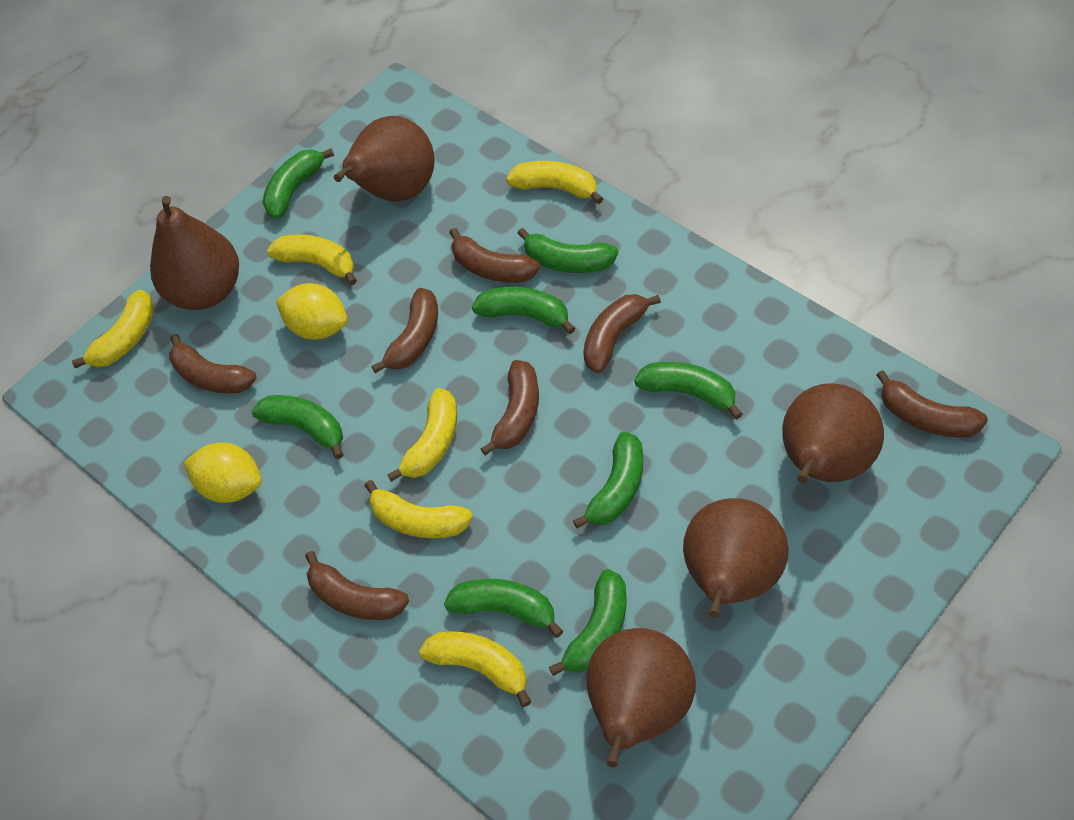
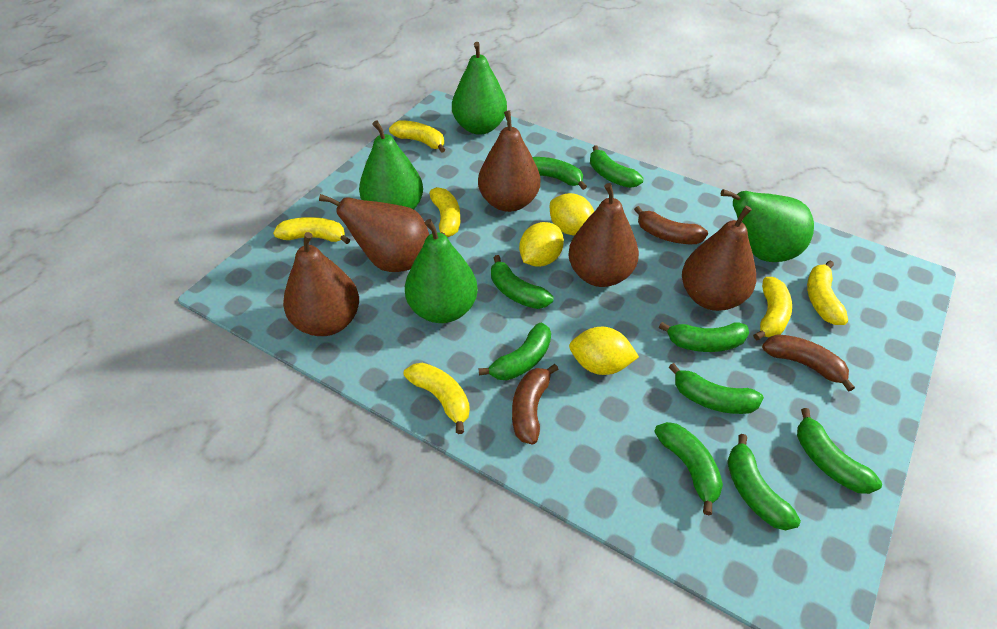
brown banana: 7 -> 3
green banana: 8 -> 9
green pear: 0 -> 4
yellow lemon: 2 -> 3

